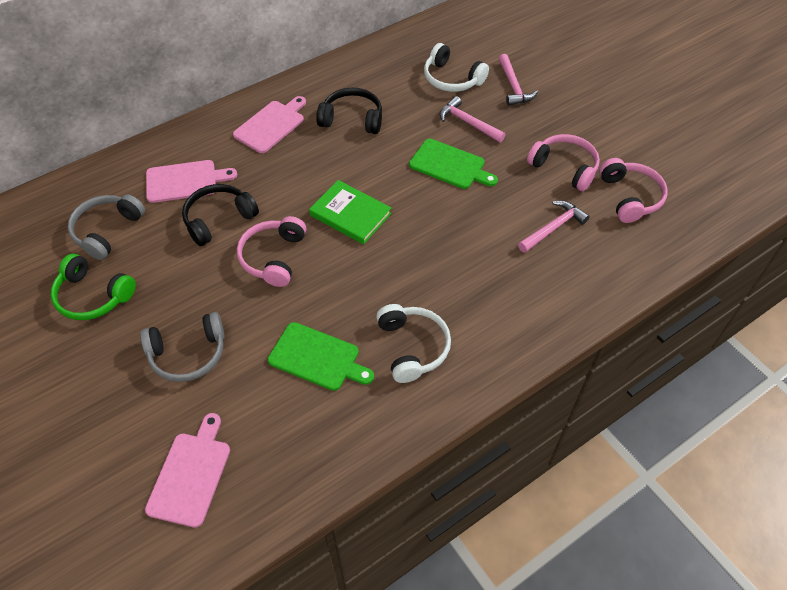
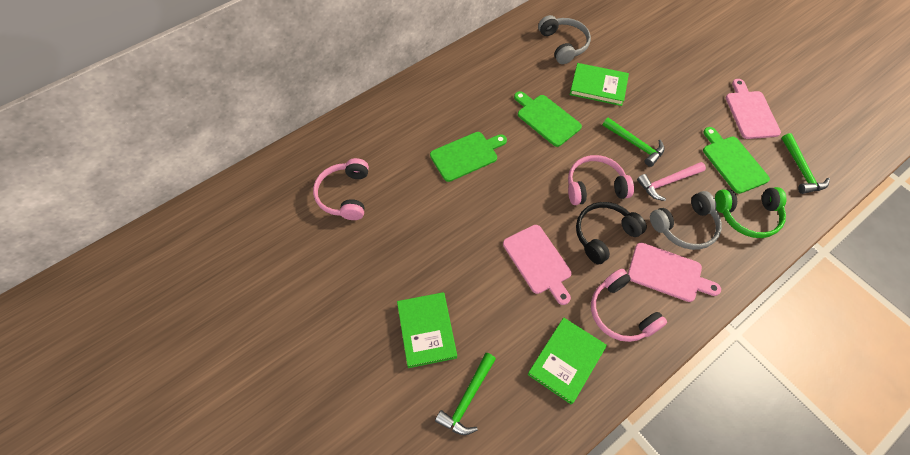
black headphones: 2 -> 1
green book: 1 -> 3
green cutting board: 2 -> 3
green hammer: 0 -> 3
pink hammer: 3 -> 1
white headphones: 2 -> 0

